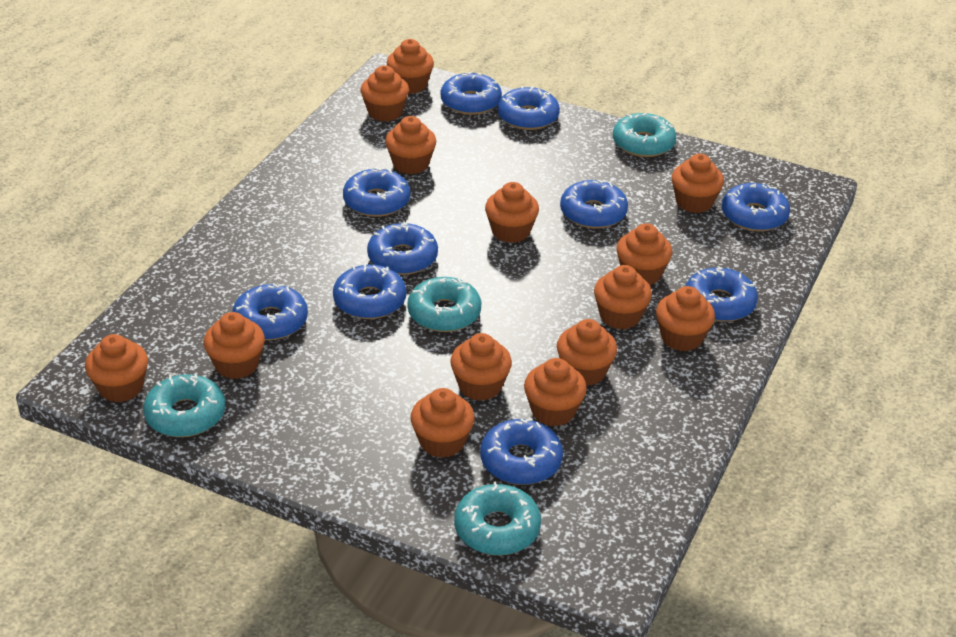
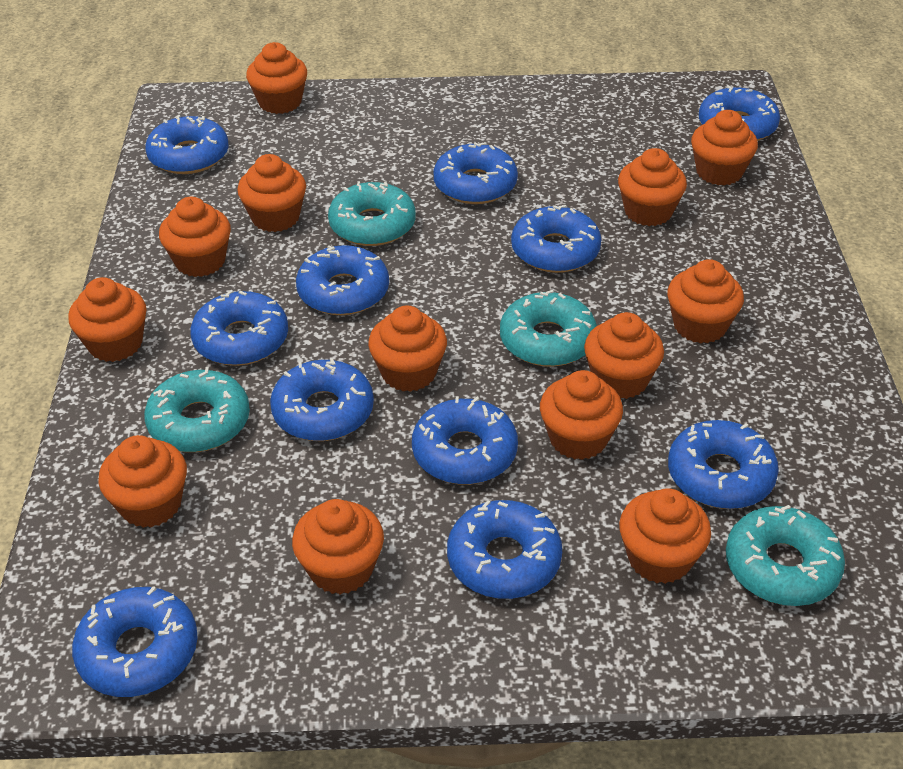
blue donut: 10 -> 11
orange cupcake: 14 -> 13

